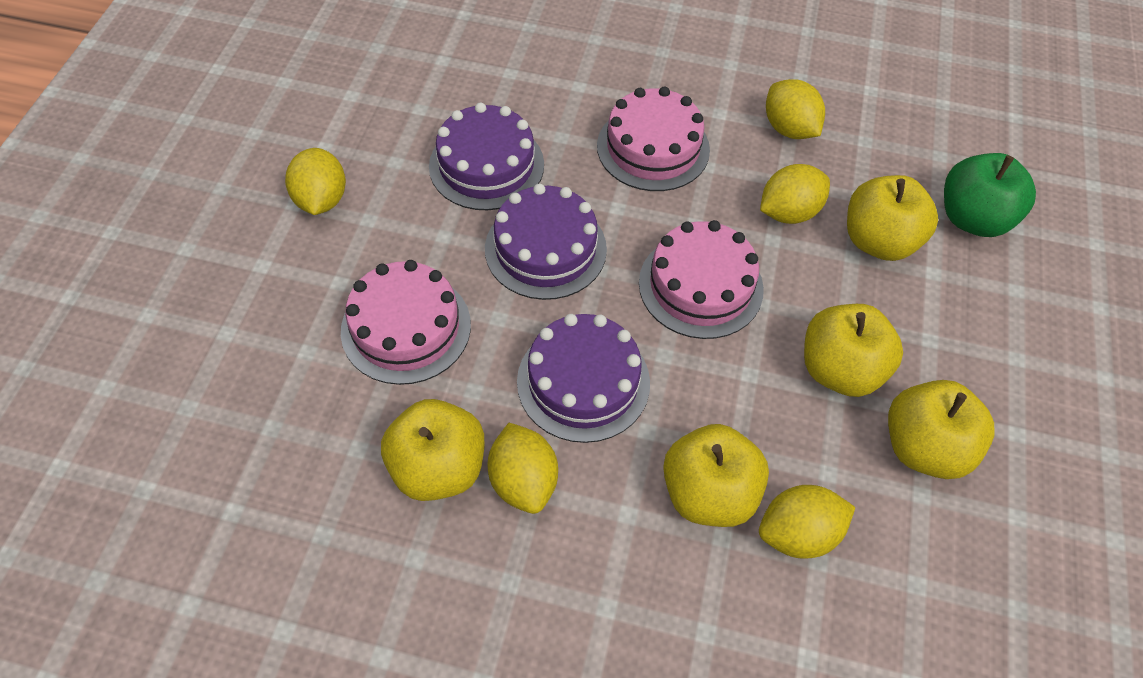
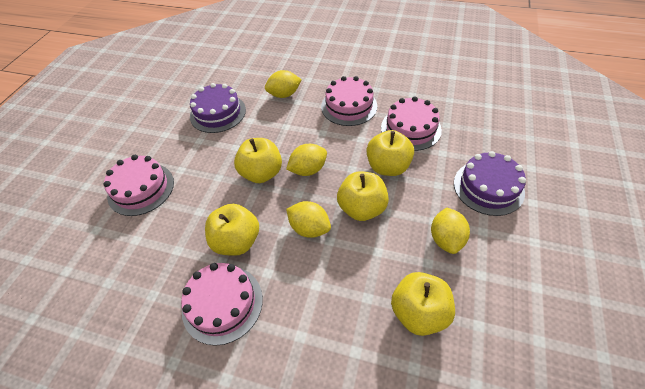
green apple: 1 -> 0
pink cake: 3 -> 4
purple cake: 3 -> 2
yellow lemon: 5 -> 4

